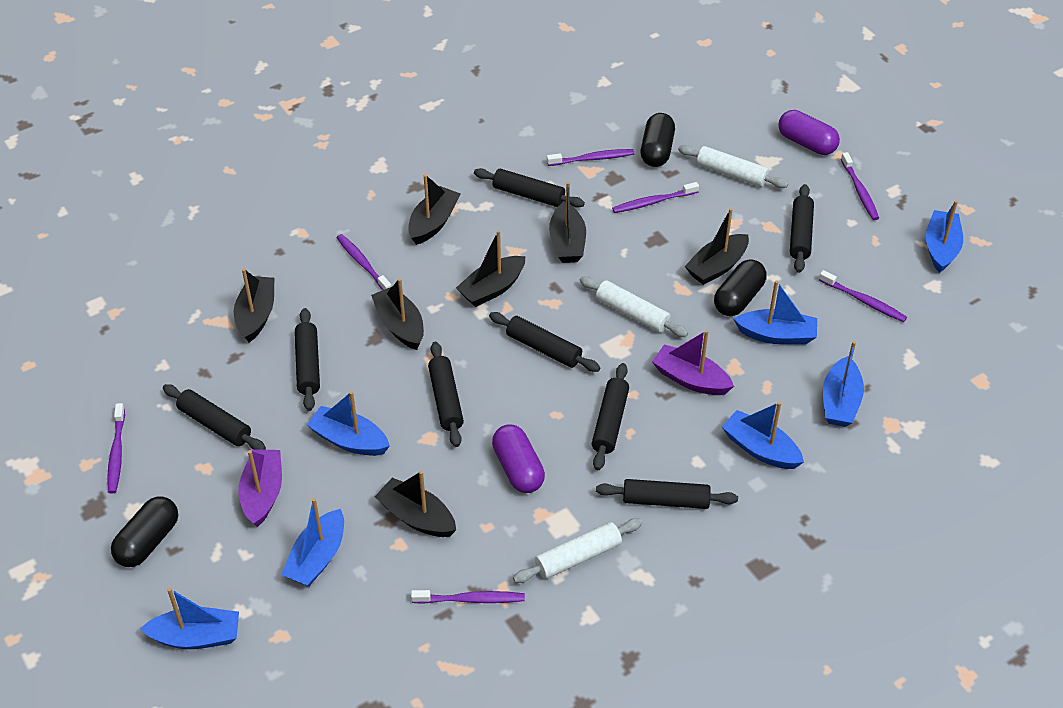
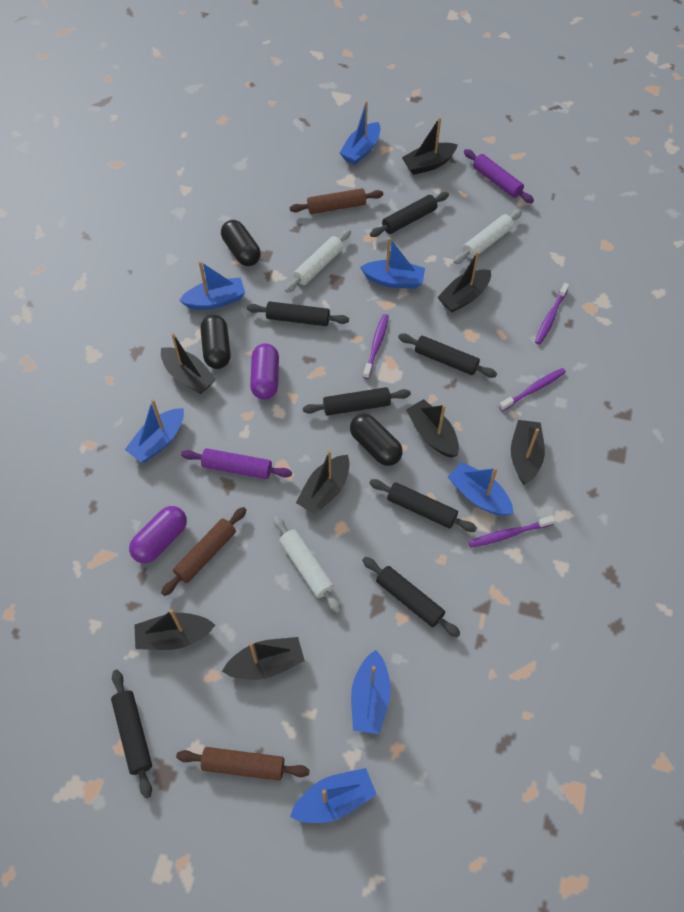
black boat: 7 -> 8
black rolling pin: 8 -> 7
brown rolling pin: 0 -> 3
purple boat: 2 -> 0
purple rolling pin: 0 -> 2
purple toothbrush: 7 -> 4

